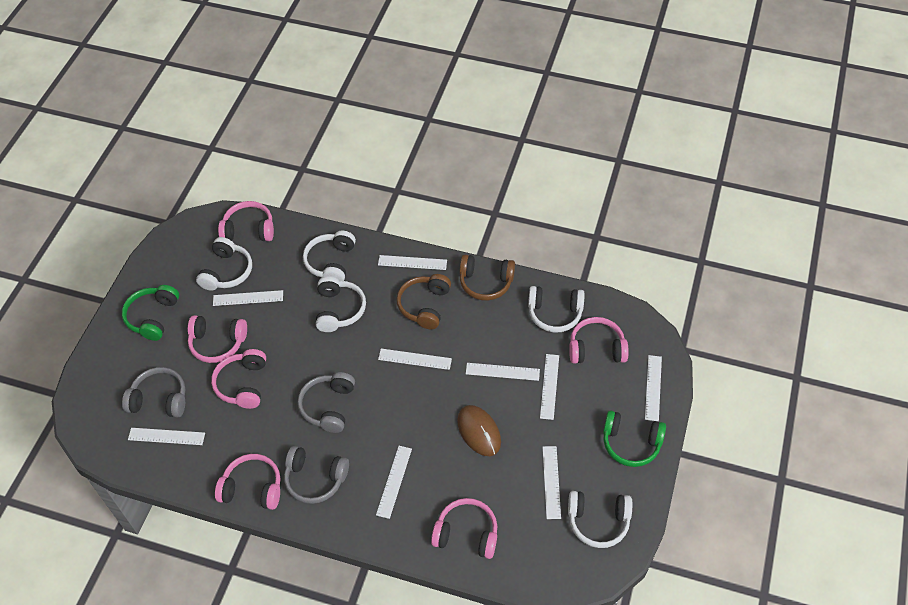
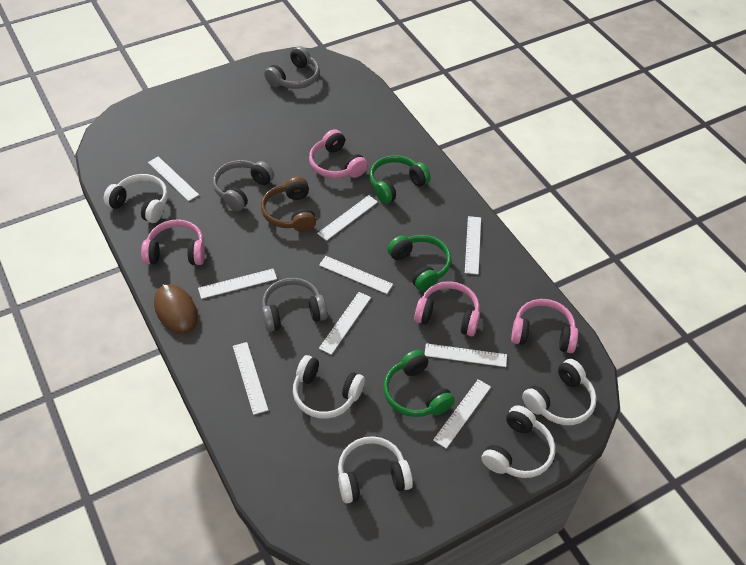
brown headphones: 2 -> 1
green headphones: 2 -> 3
pink headphones: 6 -> 4

